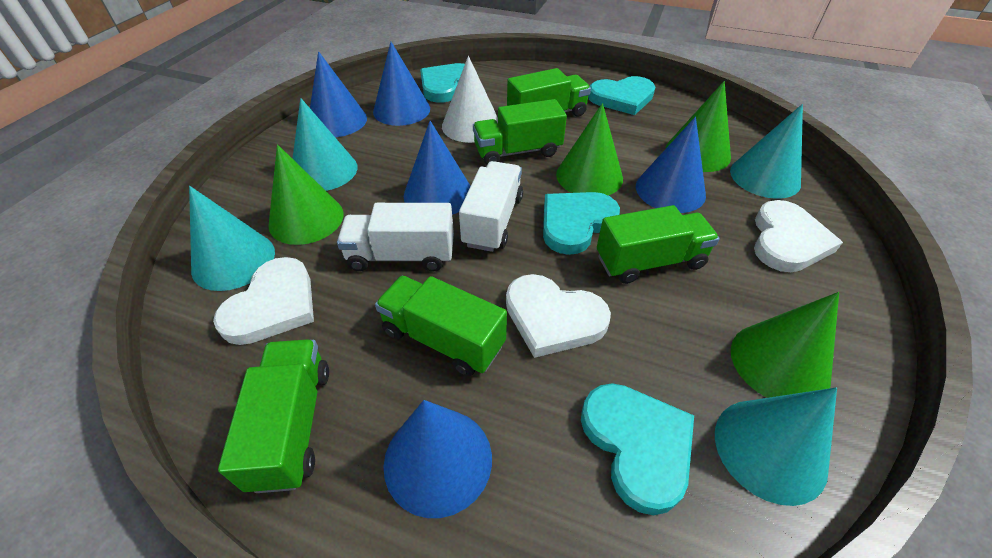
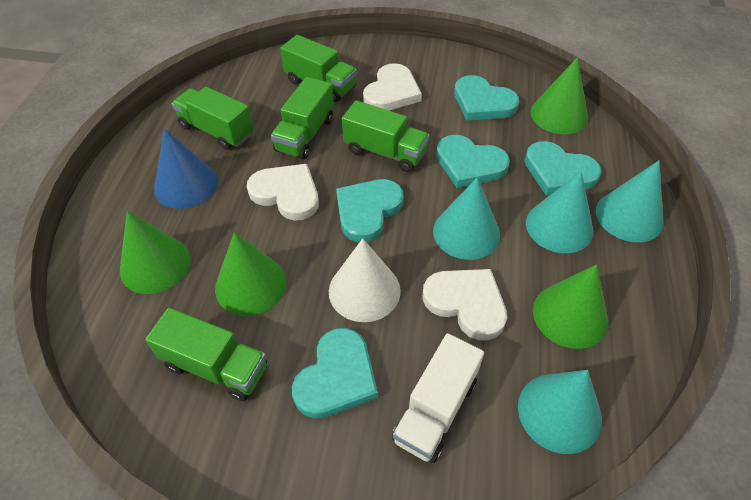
blue cone: 5 -> 1
turquoise heart: 4 -> 5
white truck: 2 -> 1

